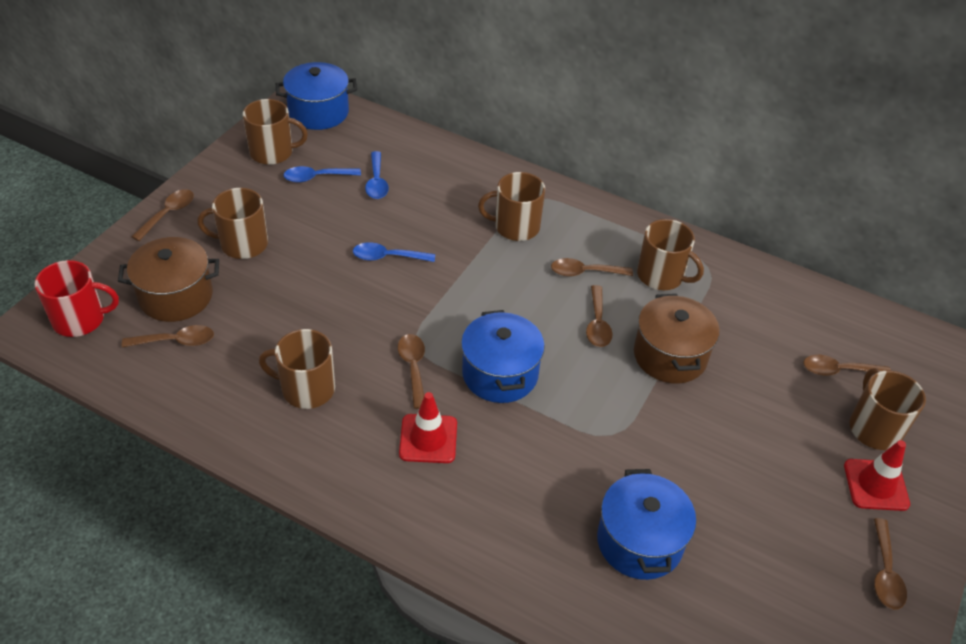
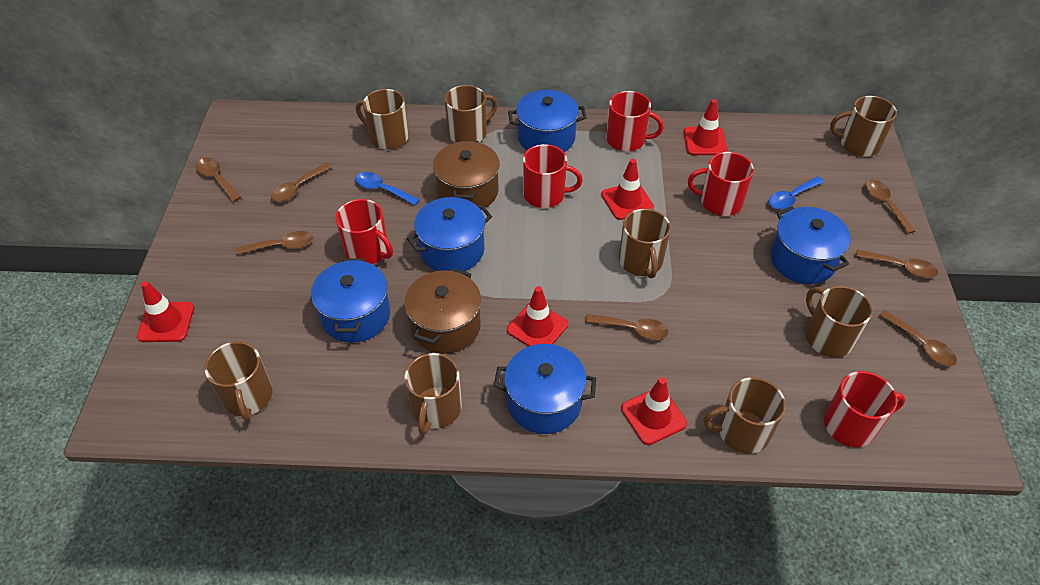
blue pot: 3 -> 5
blue spoon: 3 -> 2
brown mug: 6 -> 8
red mug: 1 -> 5
red traffic cone: 2 -> 5

